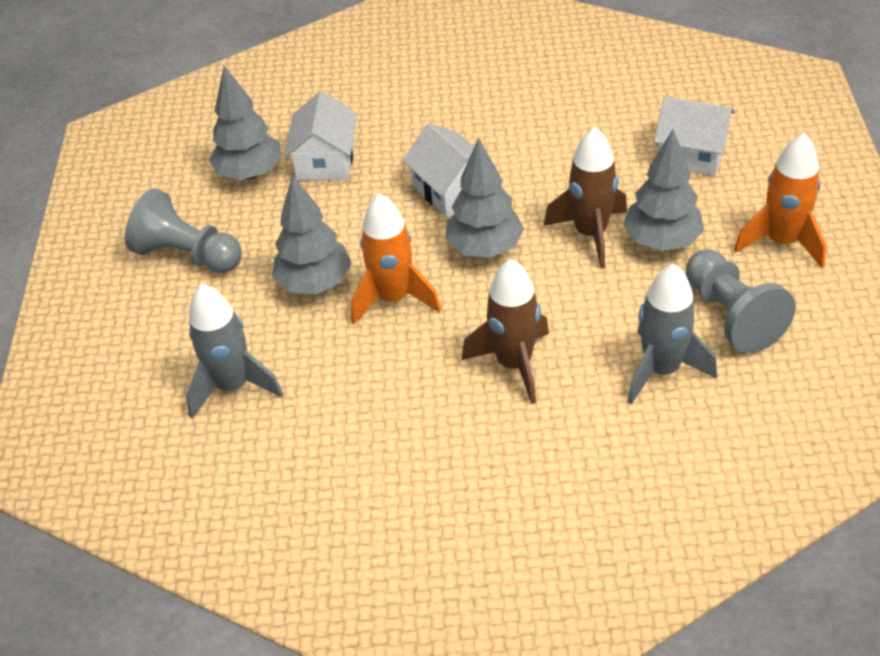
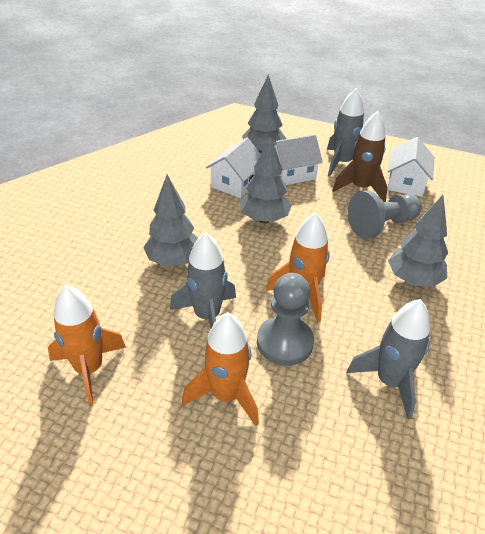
brown rocket: 2 -> 1
grey rocket: 2 -> 3
orange rocket: 2 -> 3

